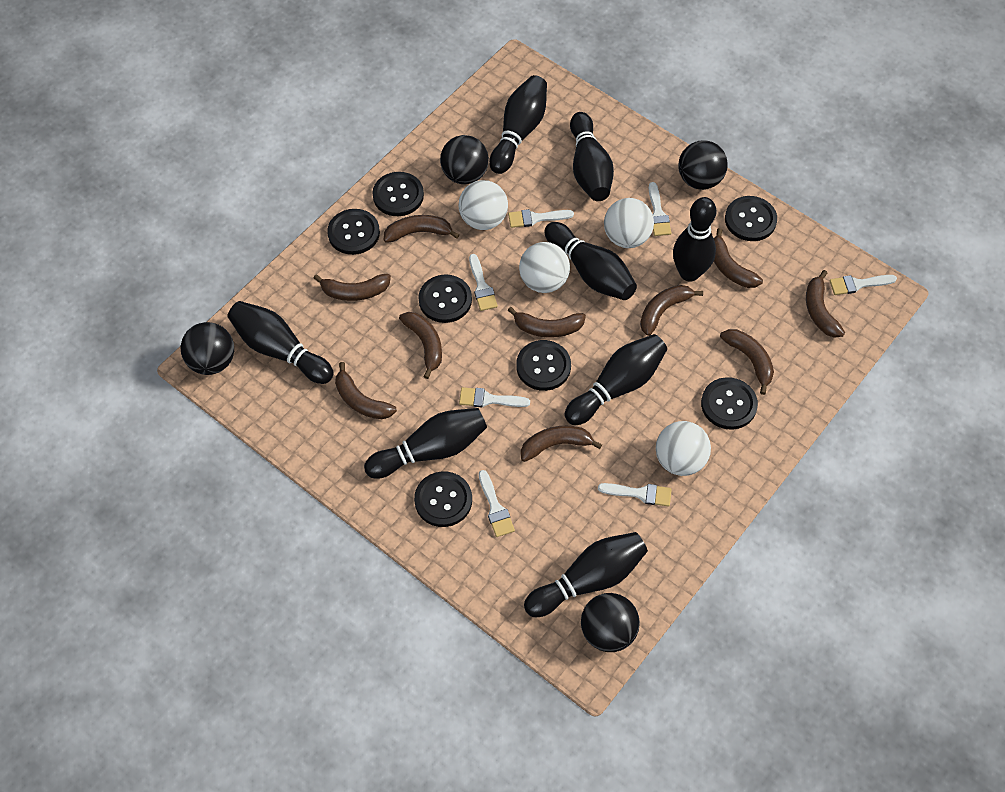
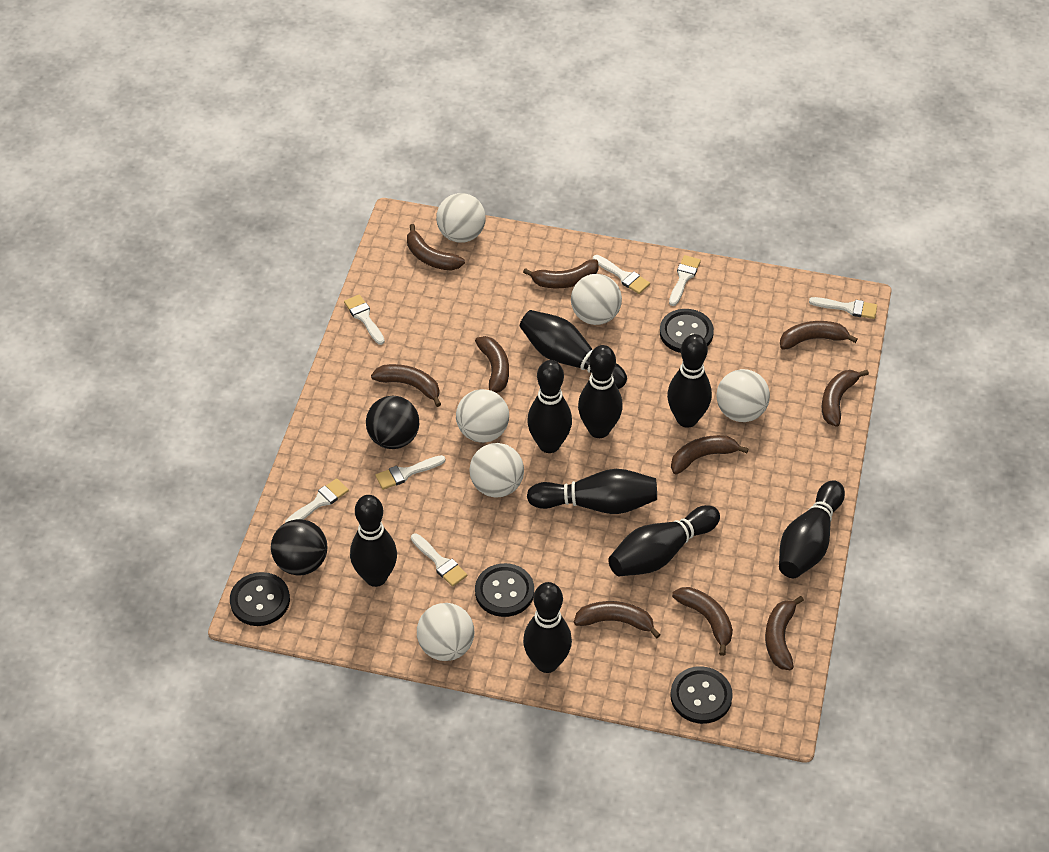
black ball: 4 -> 2
black bowling pin: 8 -> 9
black button: 7 -> 4
white ball: 4 -> 6

